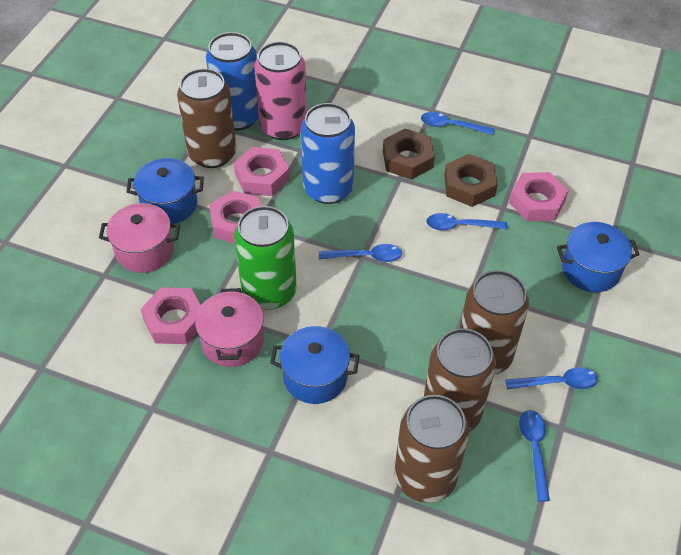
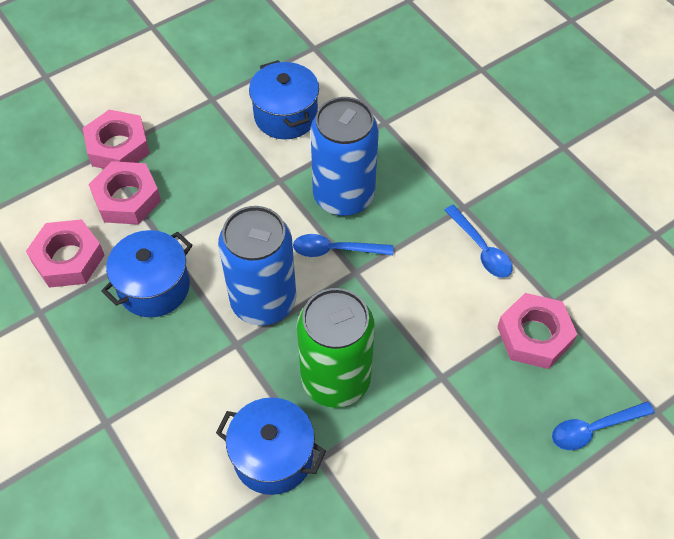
blue spoon: 5 -> 3
brown can: 4 -> 0
brown nut: 2 -> 0
pink can: 1 -> 0
pink pot: 2 -> 0

